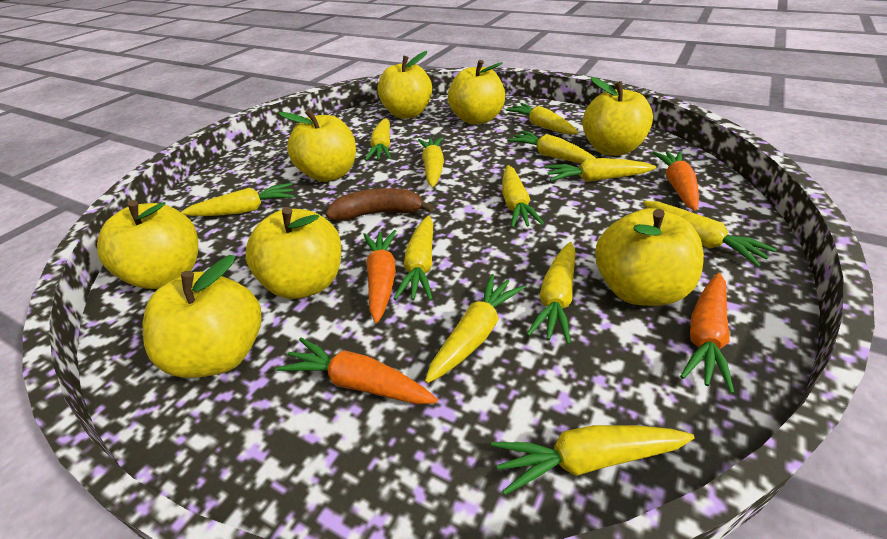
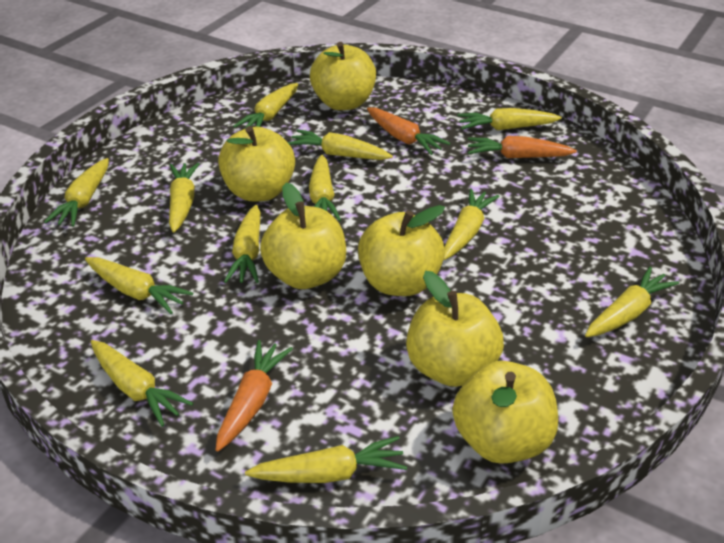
brown banana: 1 -> 0
orange carrot: 4 -> 3
yellow apple: 8 -> 6

